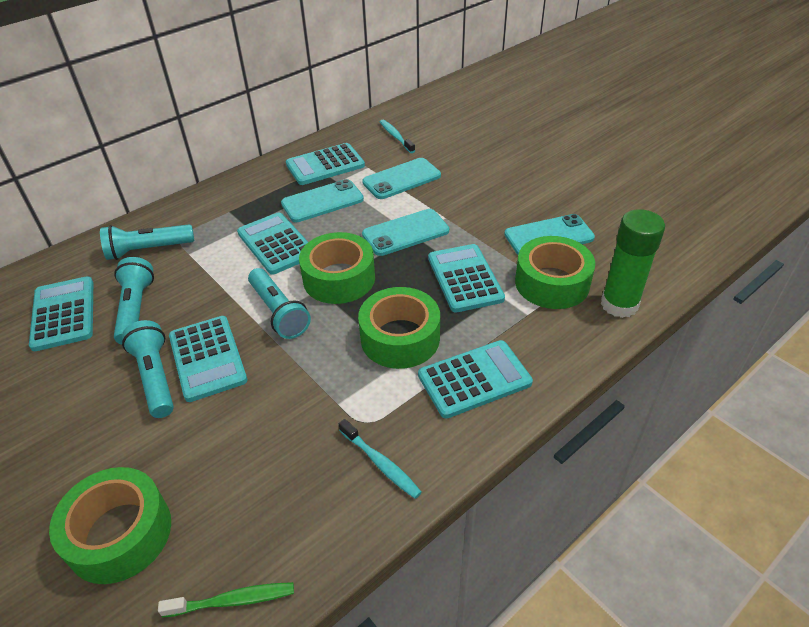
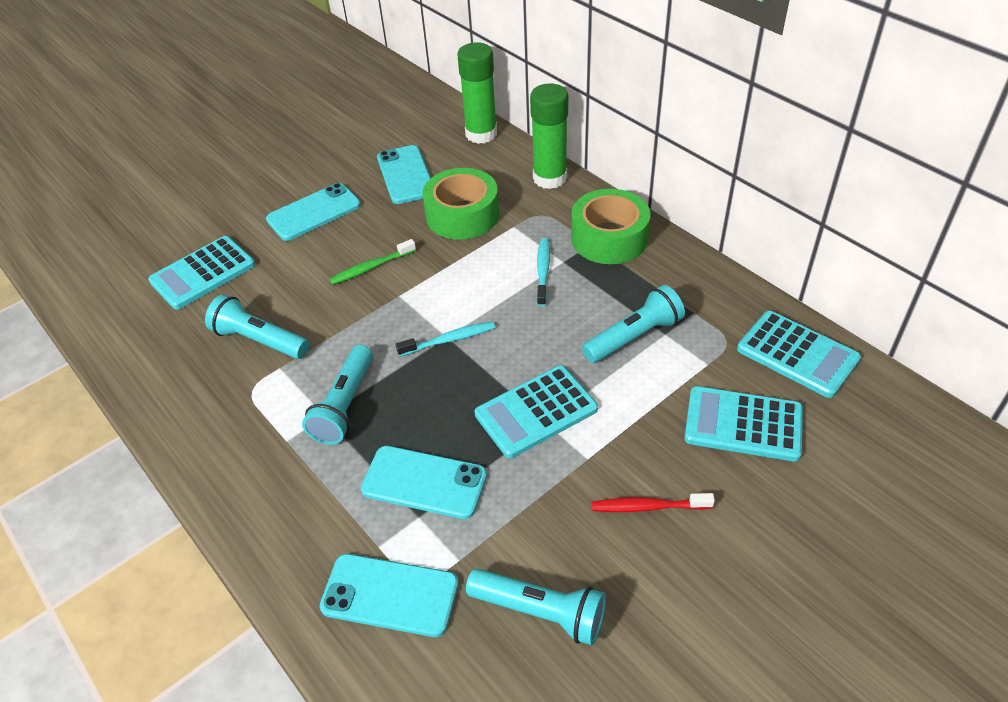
green glue stick: 1 -> 2
green tape: 4 -> 2
red toothbrush: 0 -> 1
turquoise calculator: 6 -> 4

